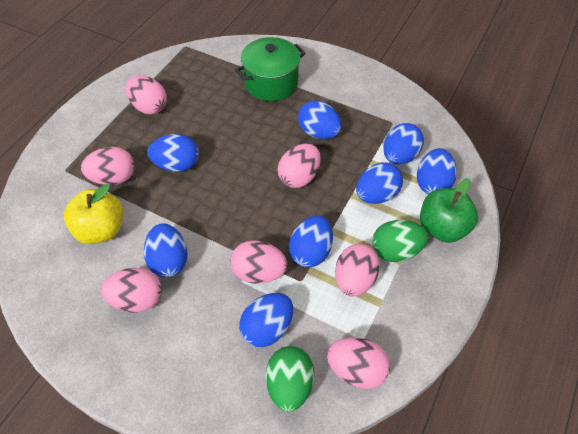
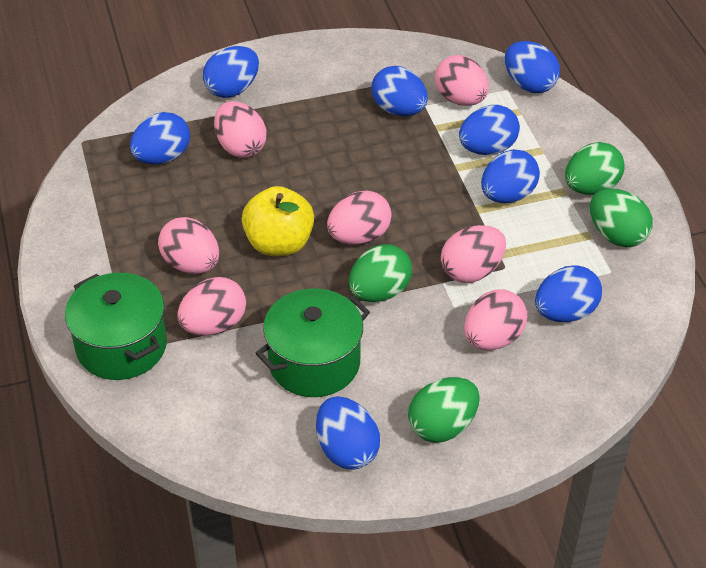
green apple: 1 -> 0
green egg: 2 -> 4
green pot: 1 -> 2

